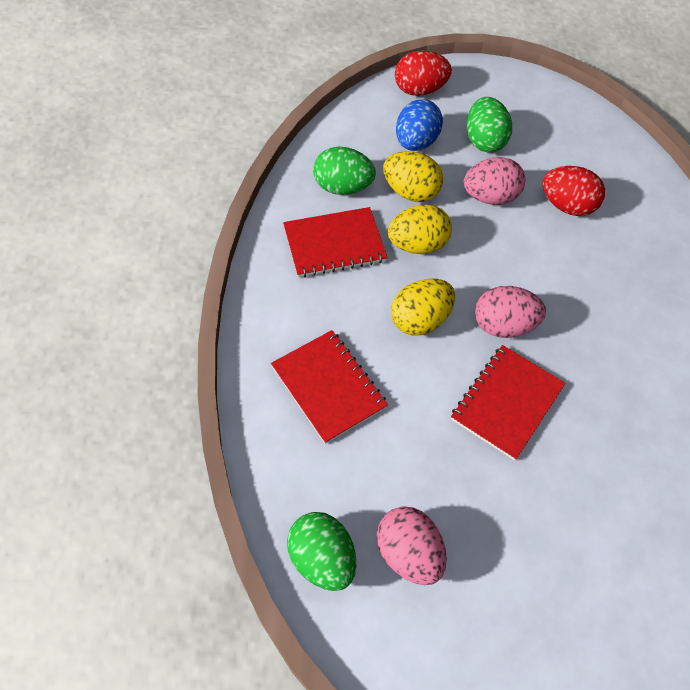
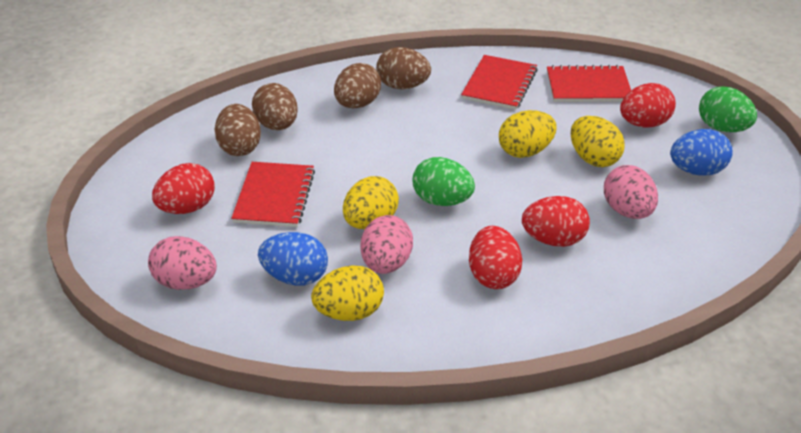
blue egg: 1 -> 2
brown egg: 0 -> 4
green egg: 3 -> 2
red egg: 2 -> 4
yellow egg: 3 -> 4

